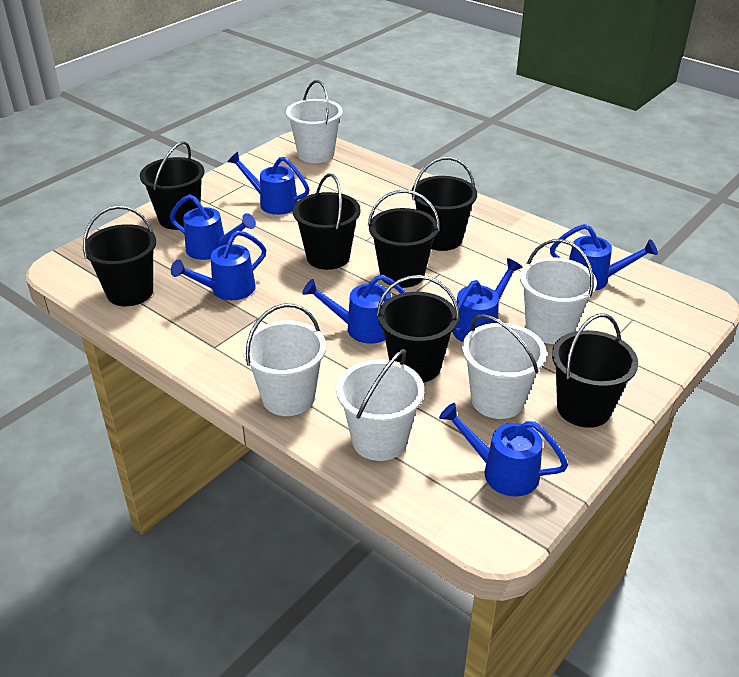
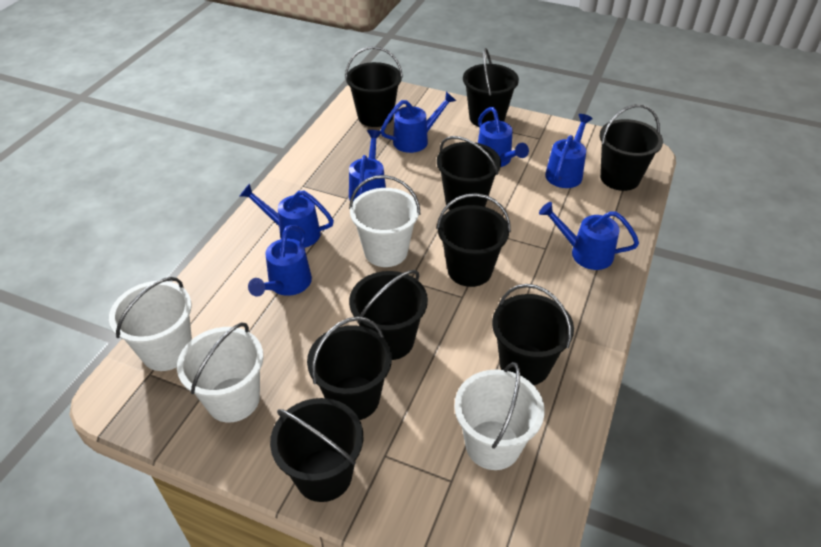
black bucket: 7 -> 9
white bucket: 5 -> 4

